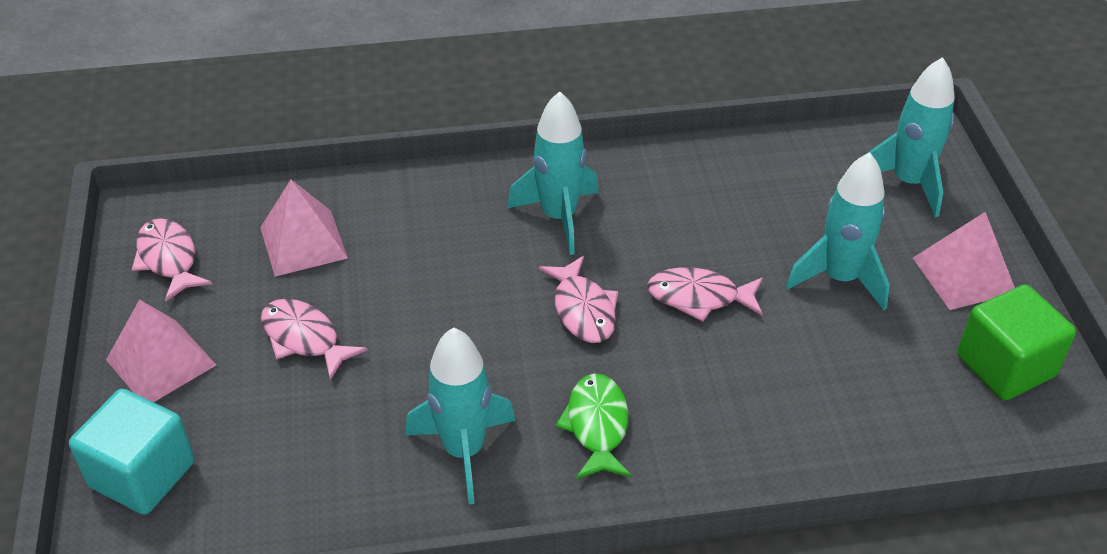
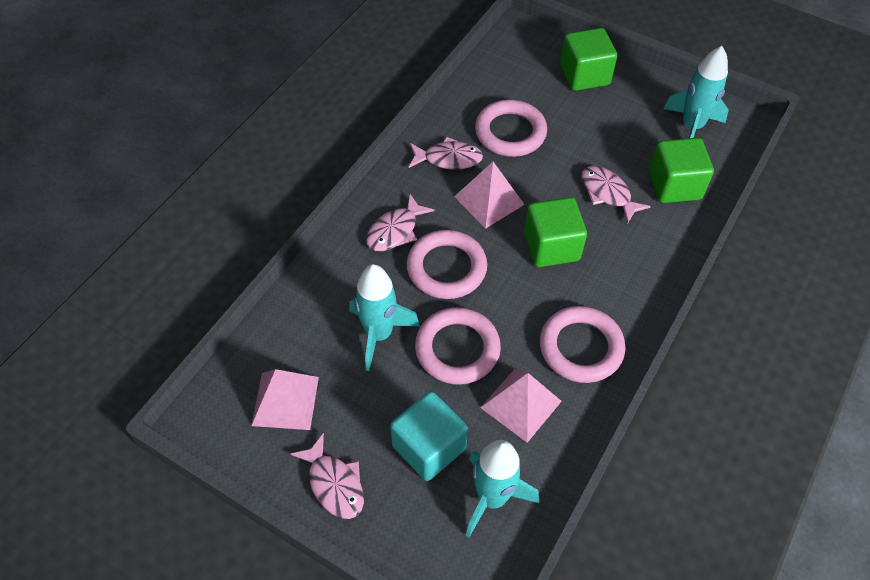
green cube: 1 -> 3
green fish: 1 -> 0
pink ring: 0 -> 4
turquoise rocket: 4 -> 3

